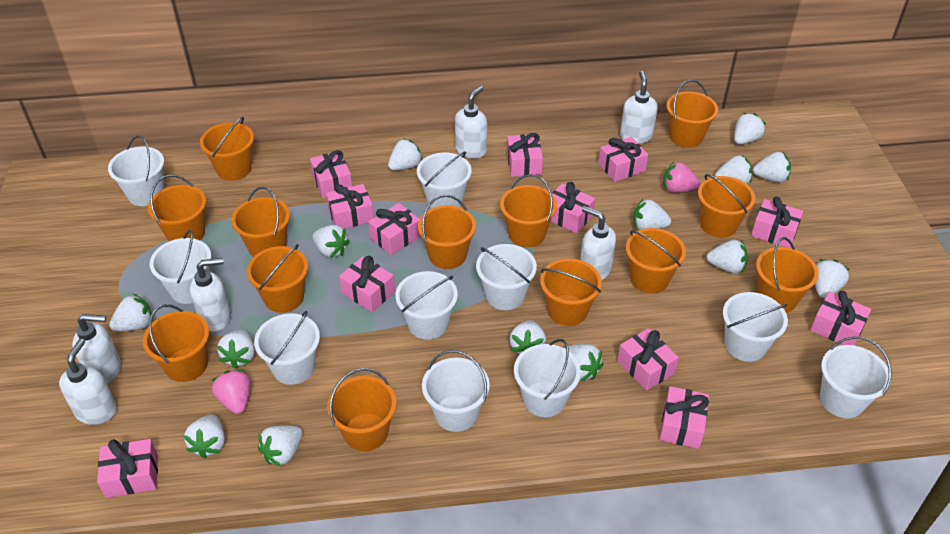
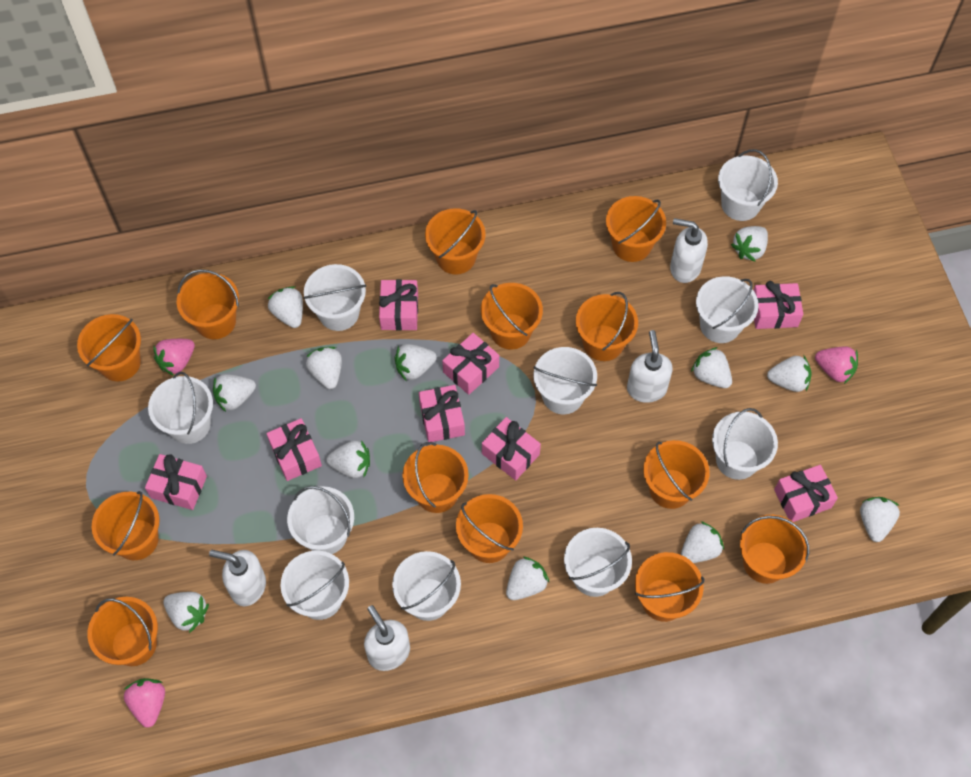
pink gift: 12 -> 8
pink strawberry: 2 -> 3
white soap dispenser: 6 -> 4
white strawberry: 14 -> 12

